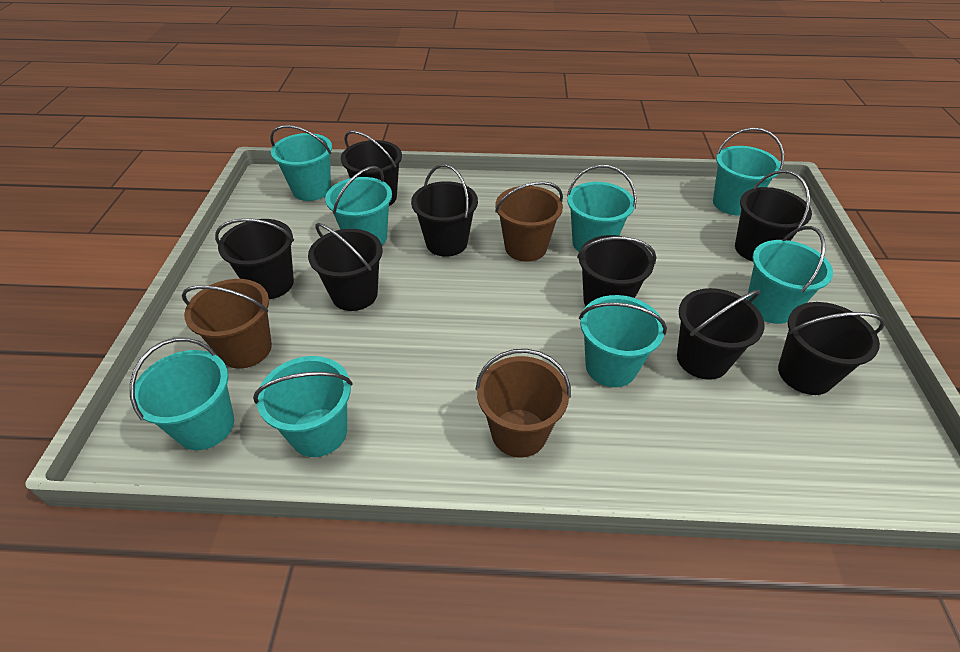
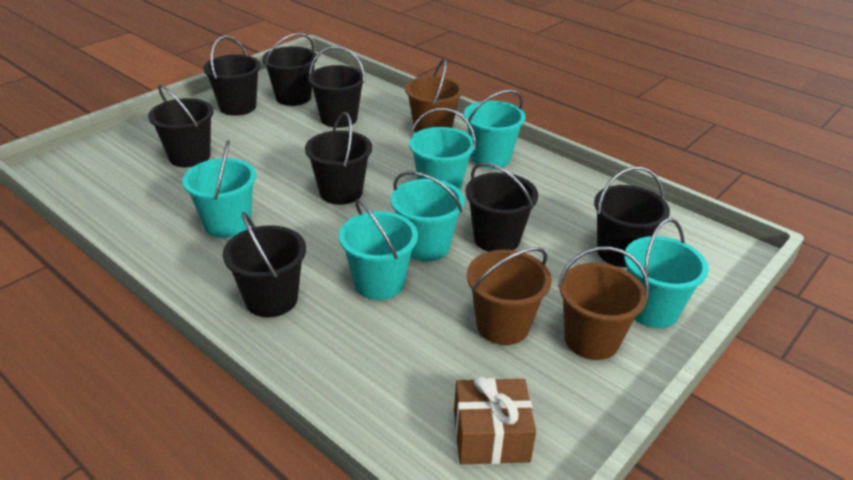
brown gift: 0 -> 1
turquoise bucket: 8 -> 6

